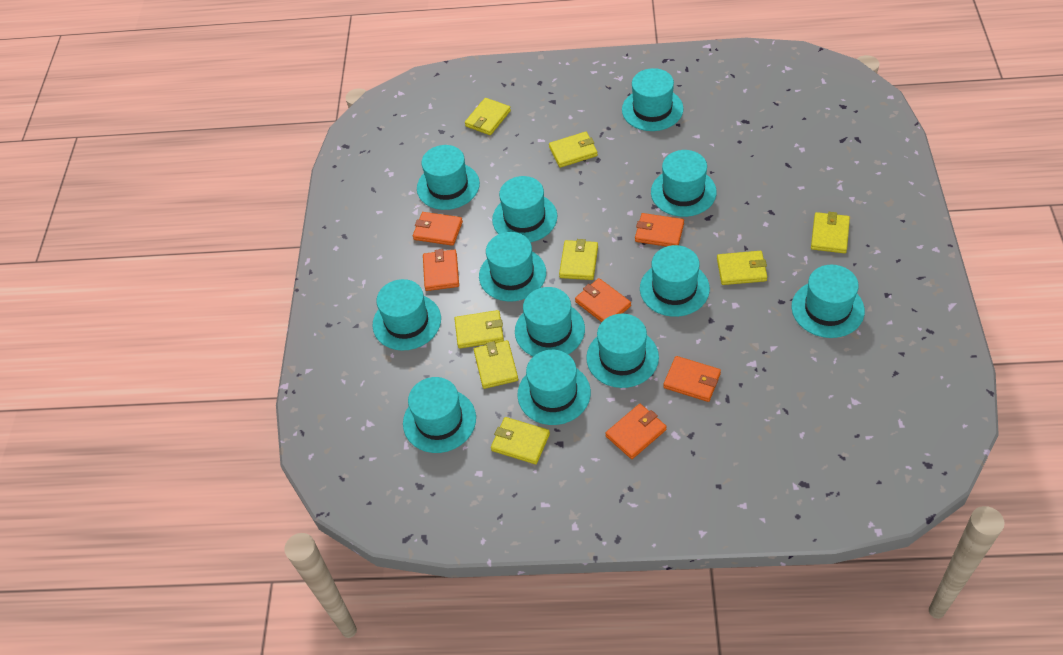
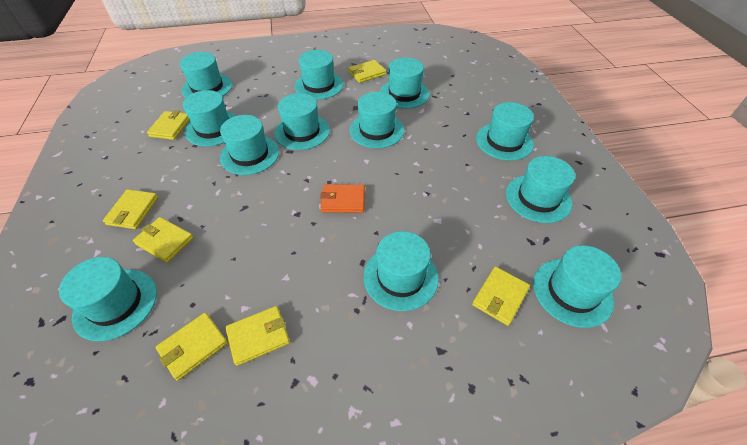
orange wallet: 6 -> 1
yellow wallet: 8 -> 7

